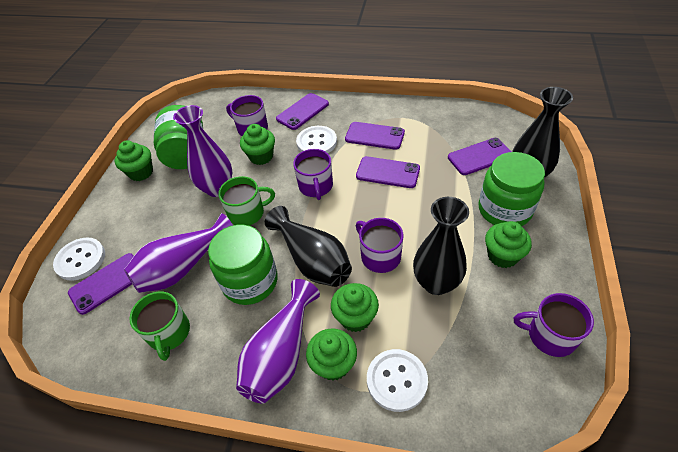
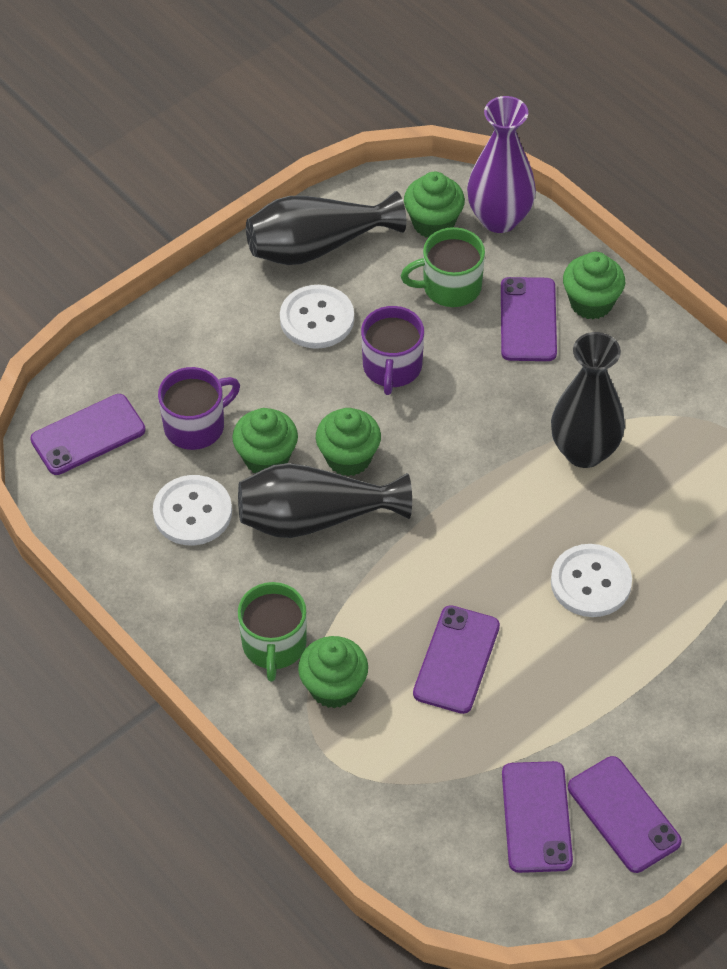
green jar: 3 -> 0
purple mug: 4 -> 2
purple vase: 3 -> 1

